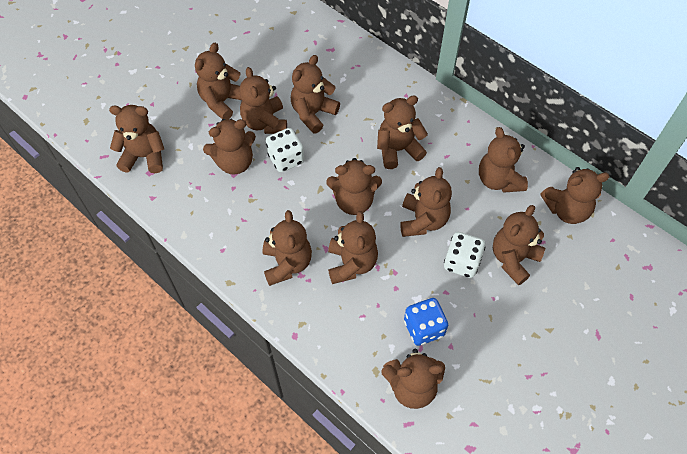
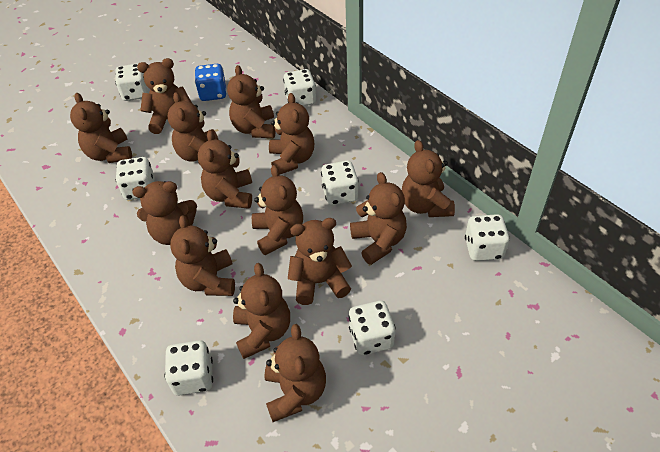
white dice: 2 -> 7

